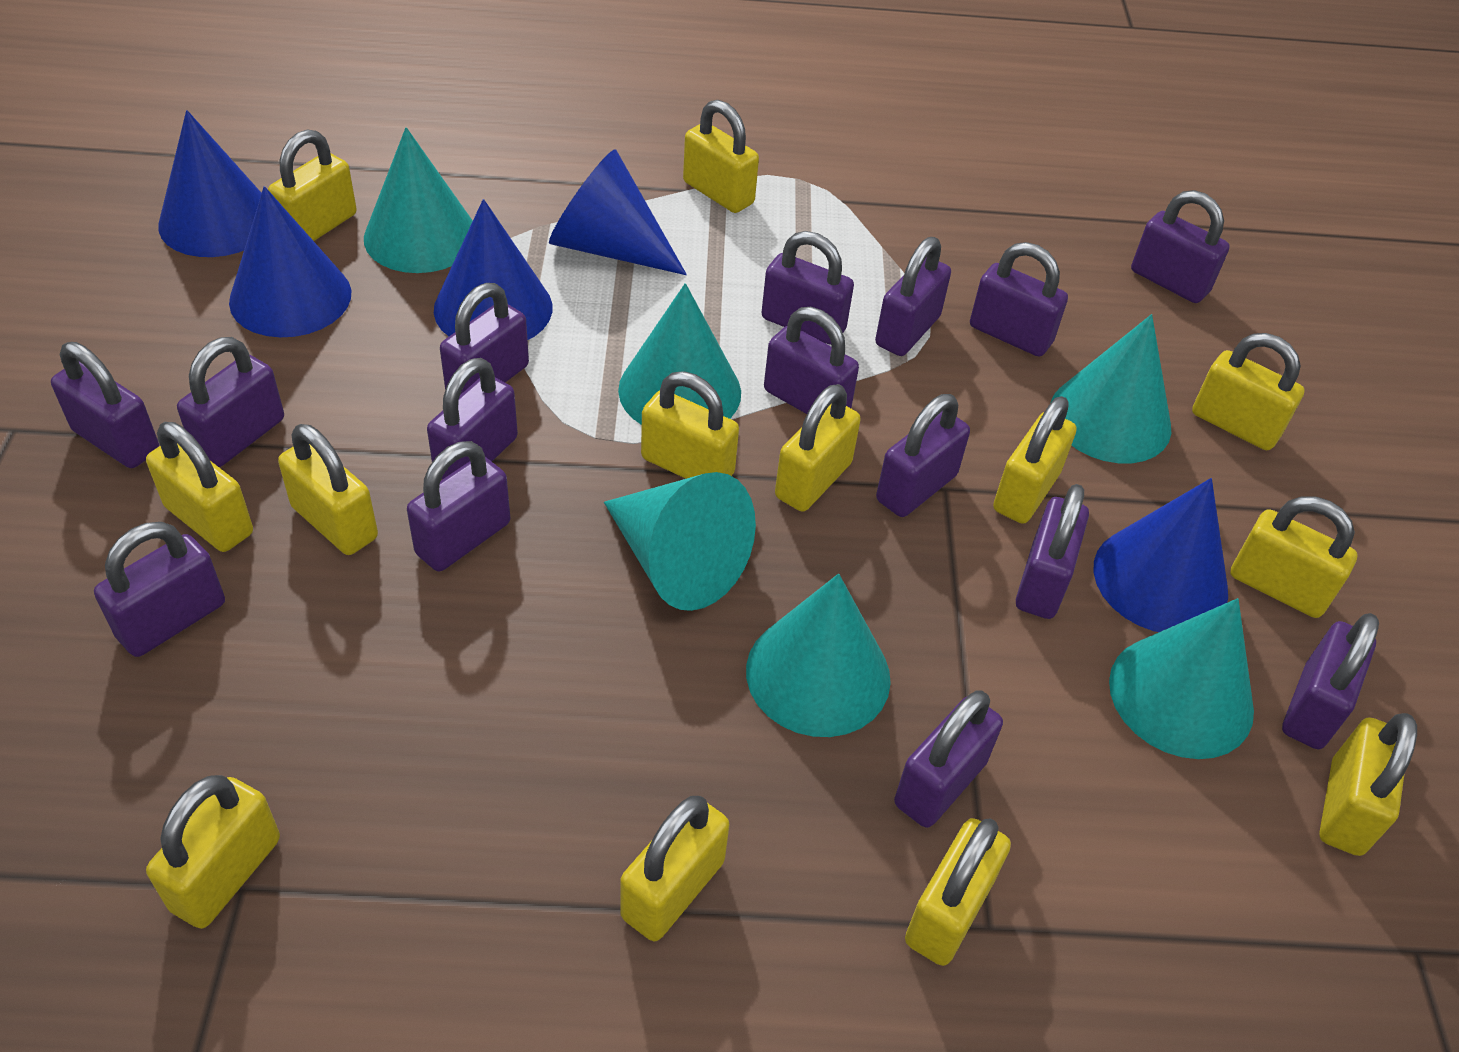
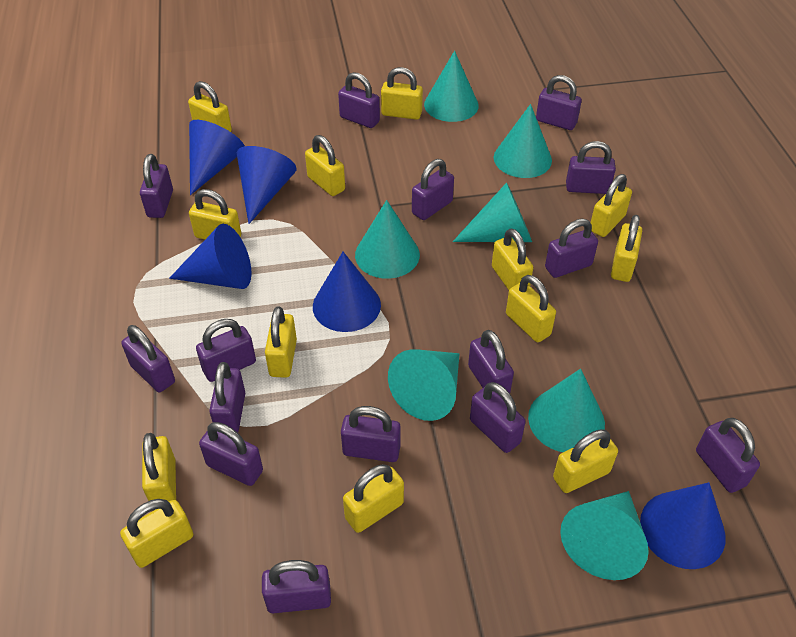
turquoise cone: 6 -> 7

